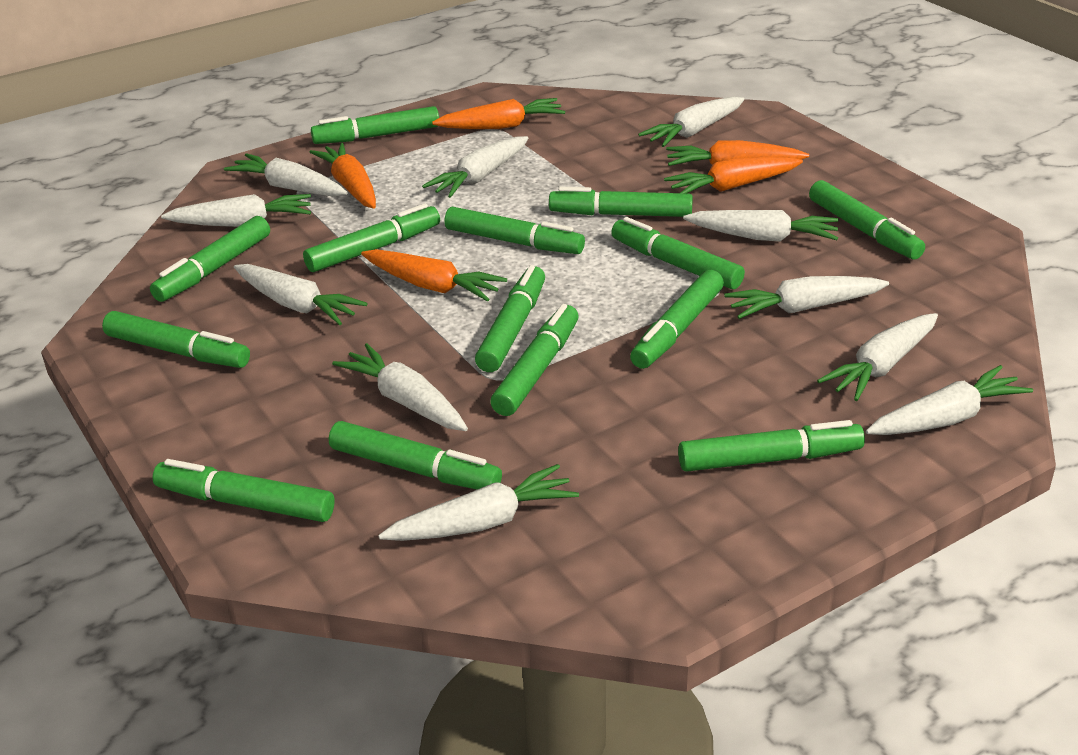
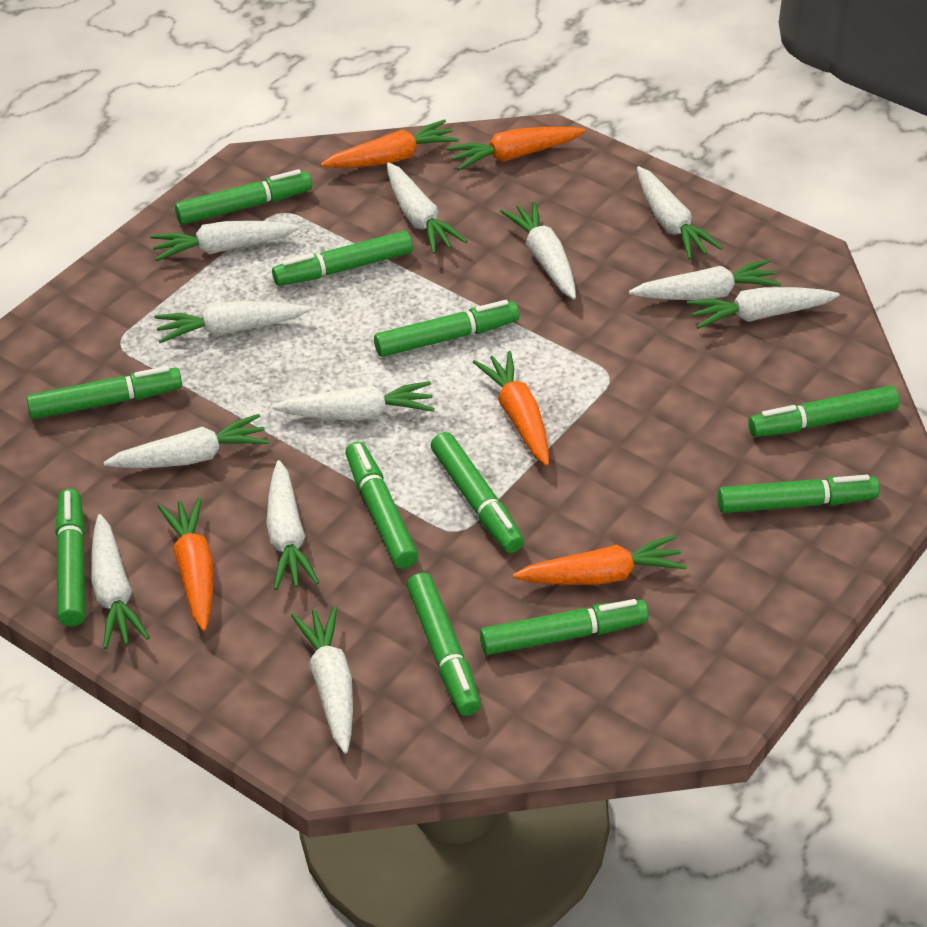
green marker: 14 -> 11
white carrot: 11 -> 12

